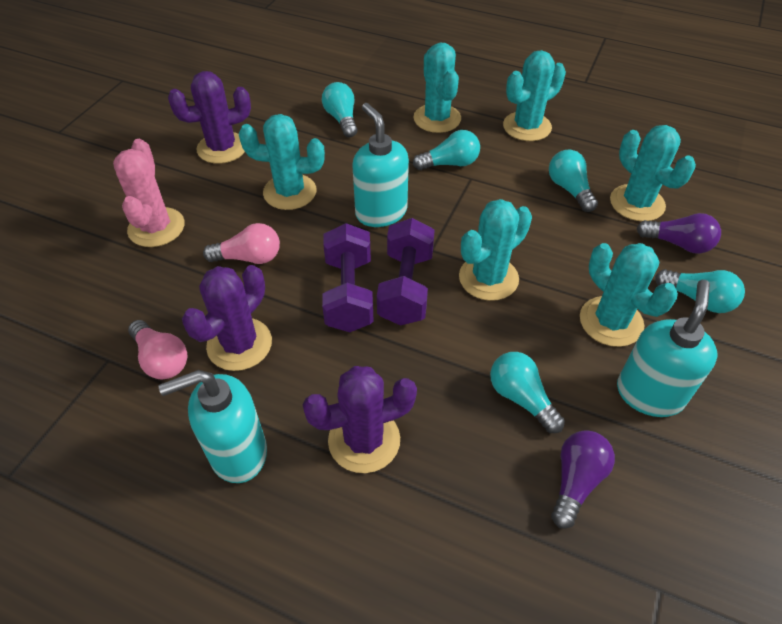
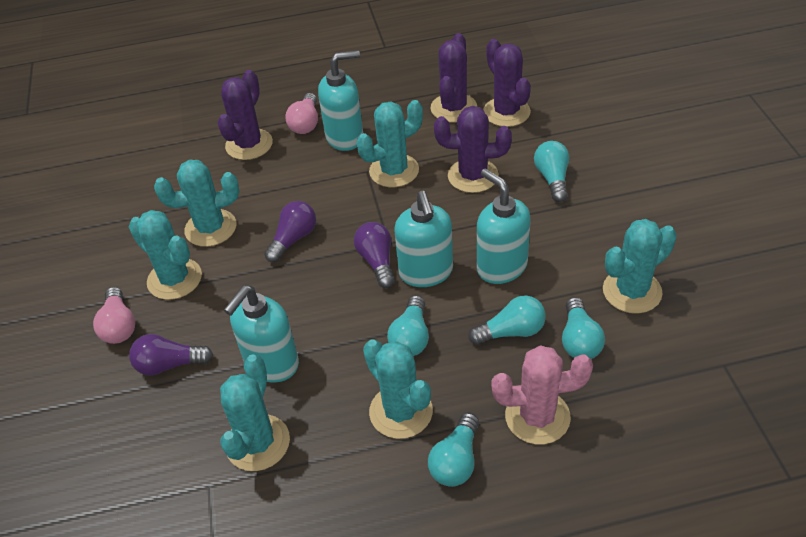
purple cactus: 3 -> 4
purple dumbbell: 2 -> 0
purple light bulb: 2 -> 3
turquoise soap dispenser: 3 -> 4

